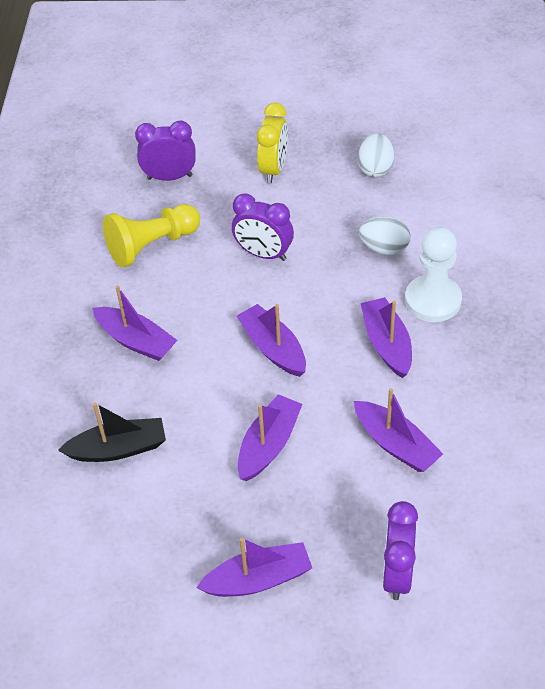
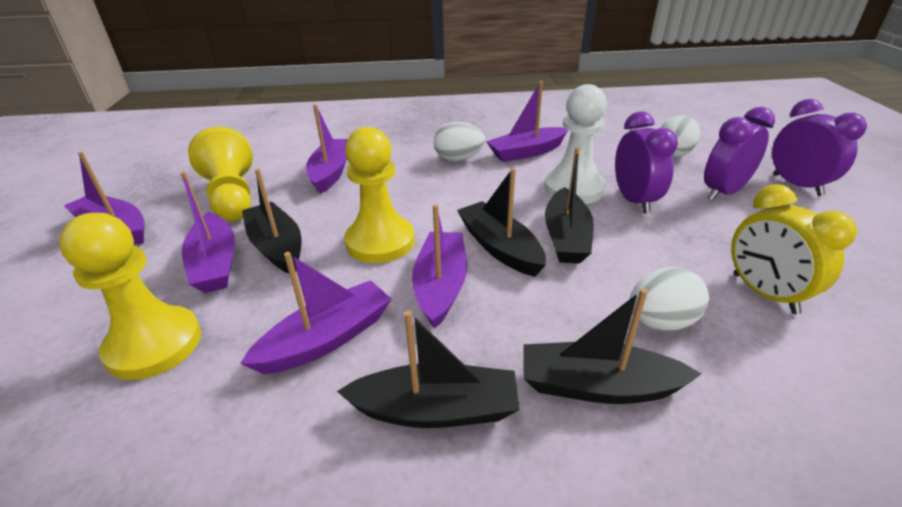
black boat: 1 -> 5
white egg: 2 -> 3
yellow pawn: 1 -> 3

